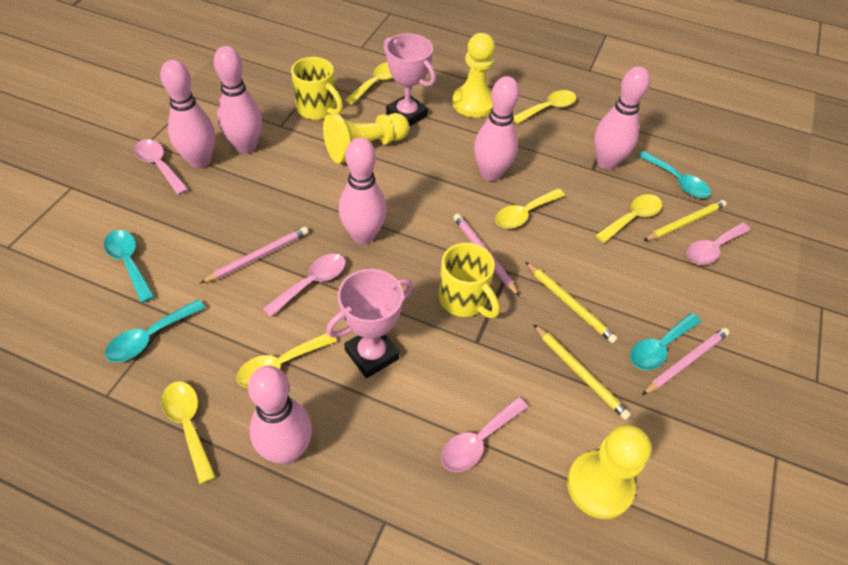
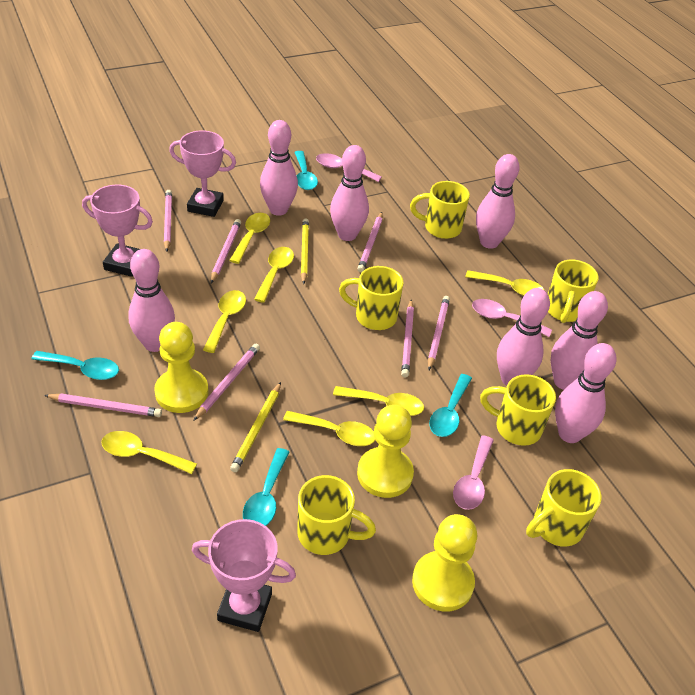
pink bowling pin: 6 -> 7
pink pencil: 3 -> 7
pink spoon: 4 -> 3
pink trophy: 2 -> 3
yellow mug: 2 -> 6
yellow pencil: 3 -> 2
yellow spoon: 6 -> 7

